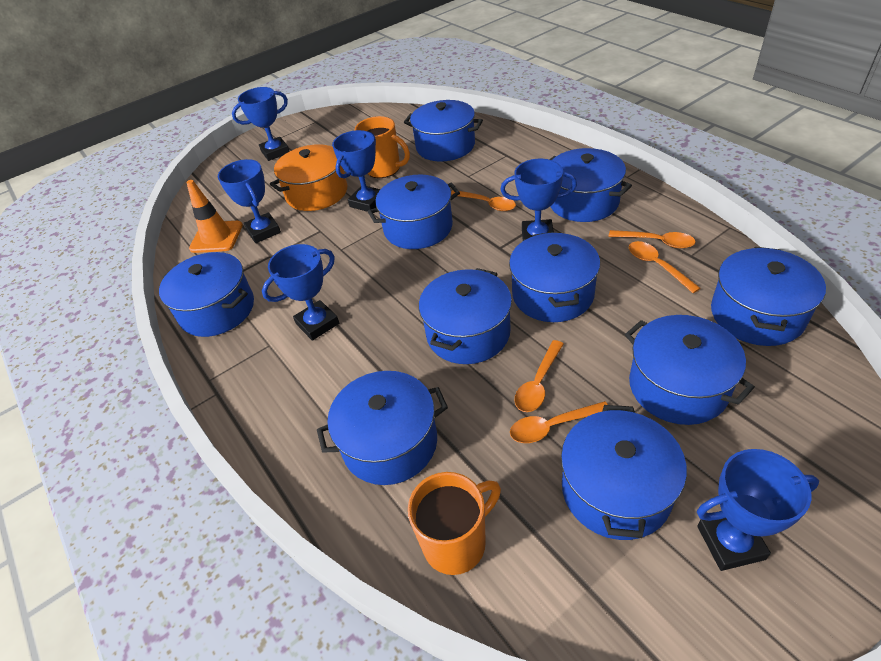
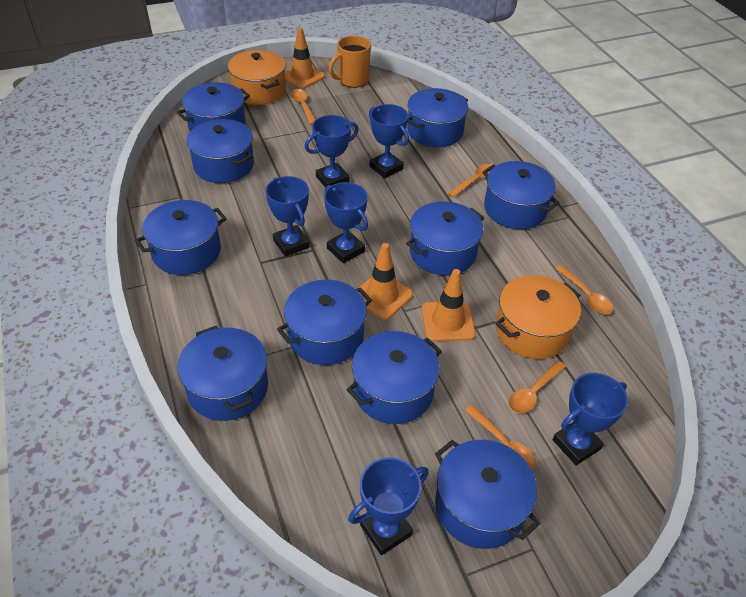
orange mug: 2 -> 1
orange pot: 1 -> 2
orange traffic cone: 1 -> 3

